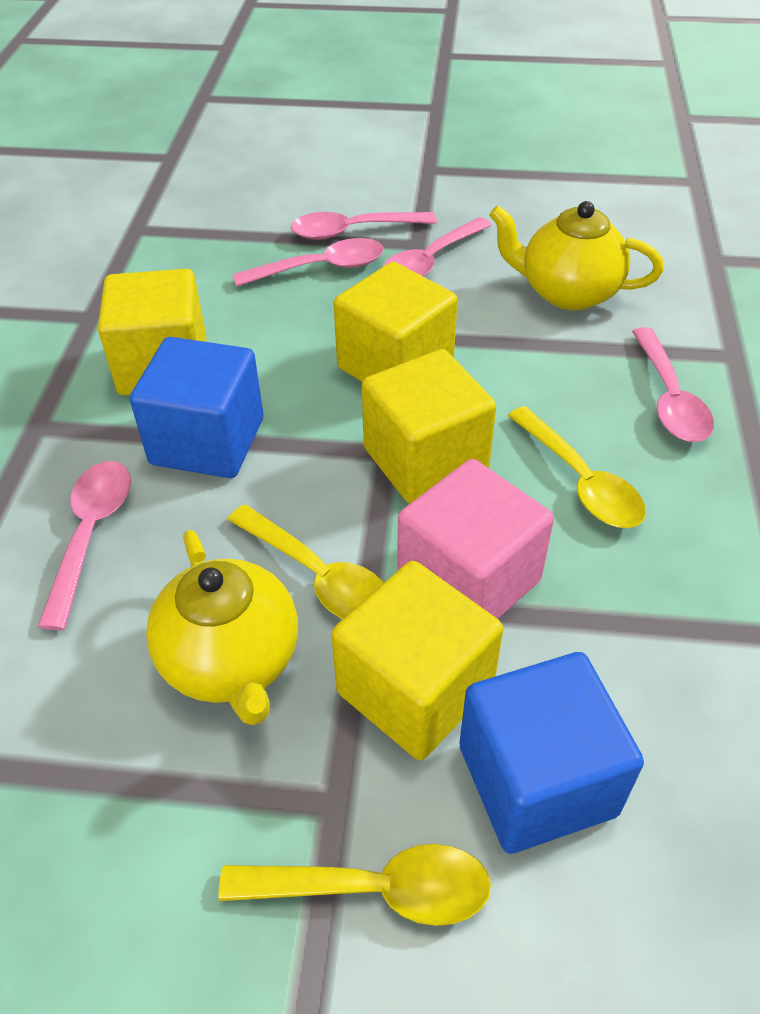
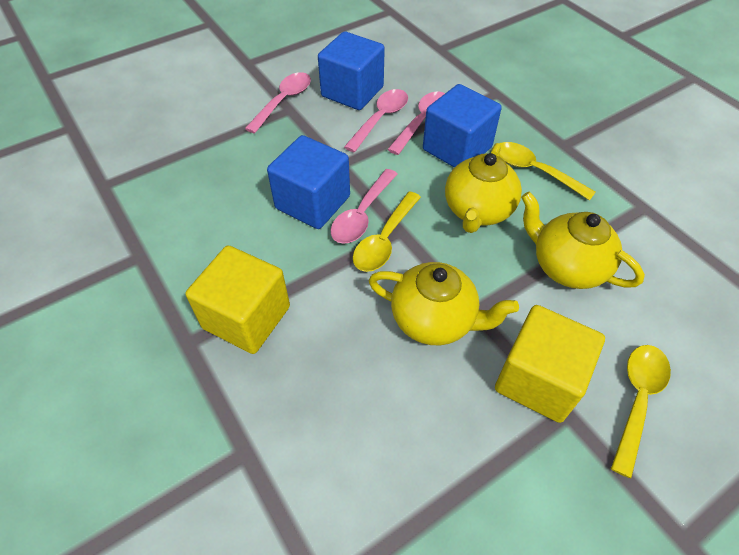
blue cube: 2 -> 3
pink cube: 1 -> 0
pink spoon: 5 -> 4
yellow cube: 4 -> 2
yellow teapot: 2 -> 3

